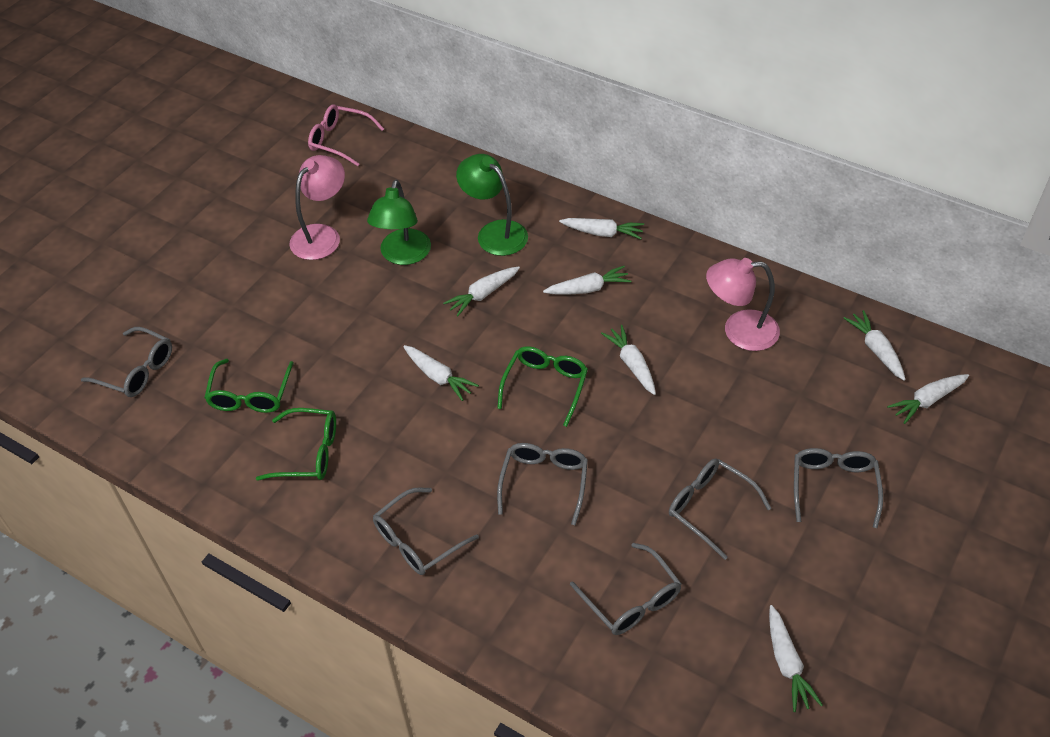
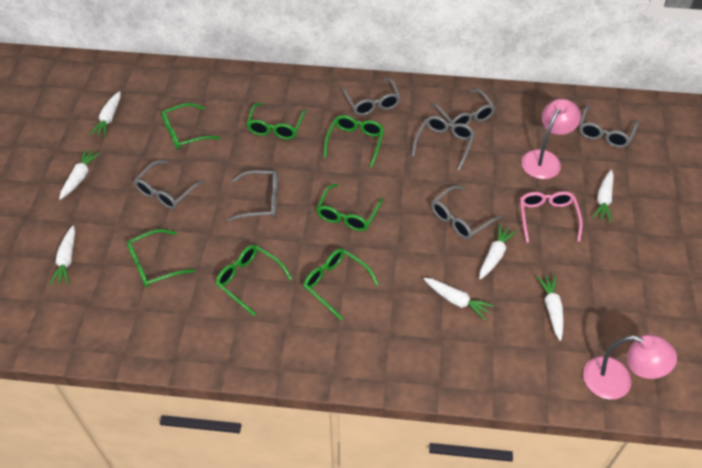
green glasses: 3 -> 7
green lamp: 2 -> 0
grey glasses: 6 -> 7
white carrot: 8 -> 7

